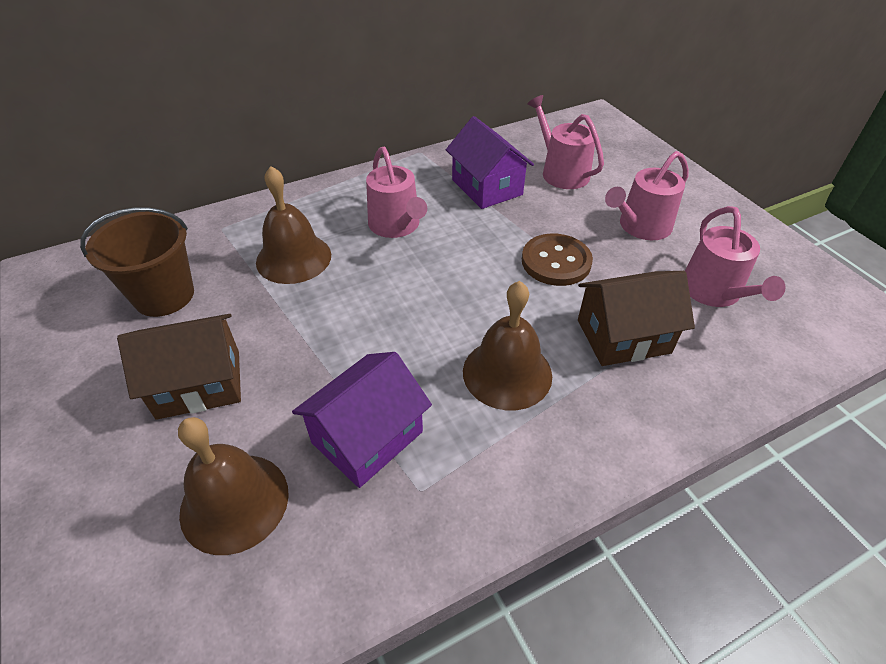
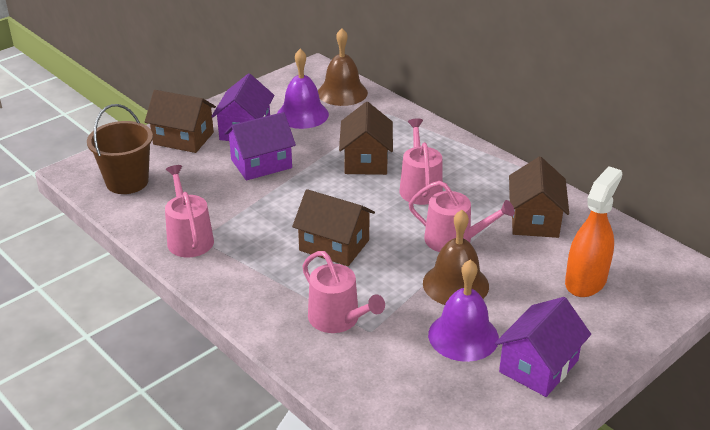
brown bell: 3 -> 2
brown button: 1 -> 0
brown house: 2 -> 4
orange spray bottle: 0 -> 1
purple bell: 0 -> 2
purple house: 2 -> 3

